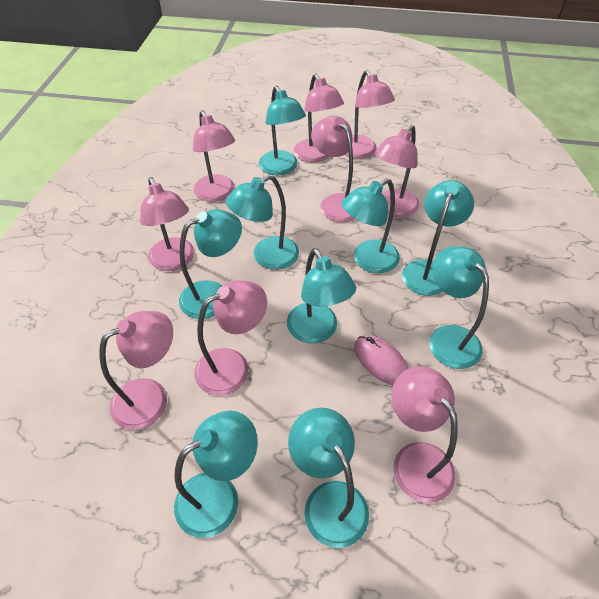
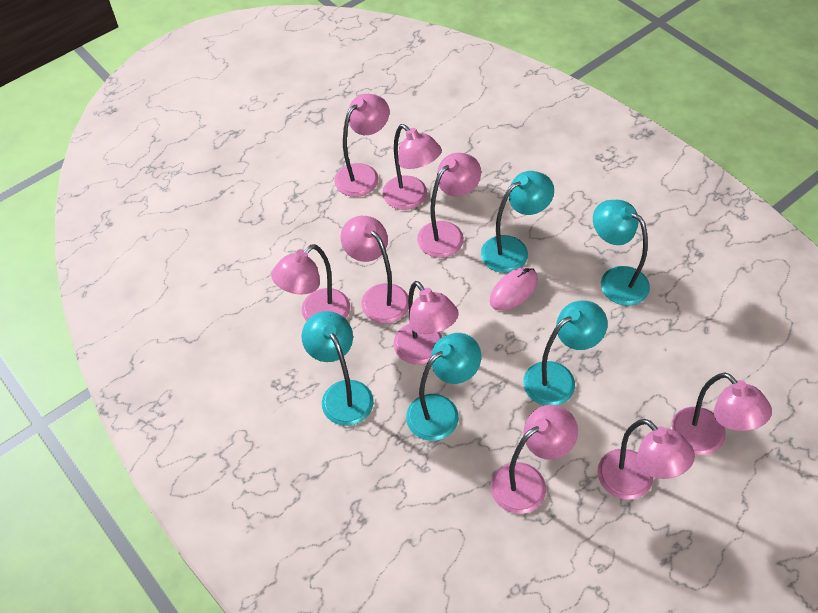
turquoise lamp: 9 -> 5

